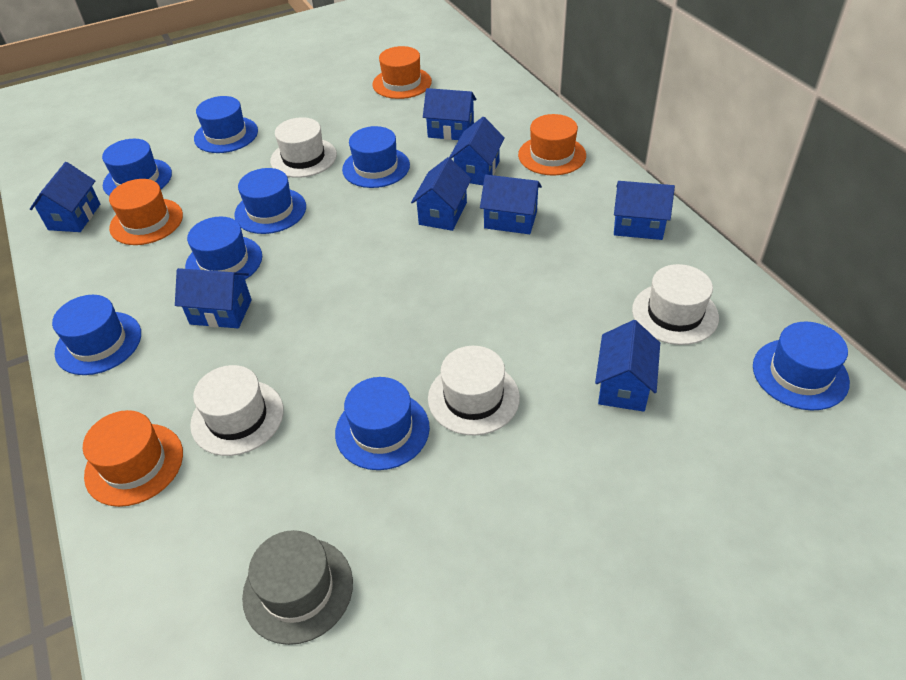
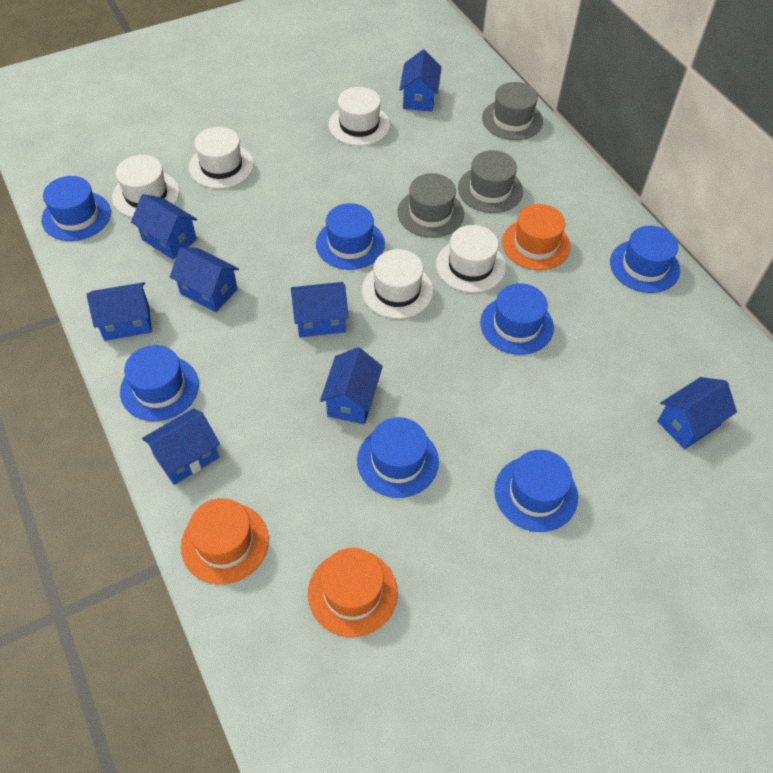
blue hat: 8 -> 7
grey hat: 1 -> 3
orange hat: 4 -> 3
white hat: 4 -> 5

